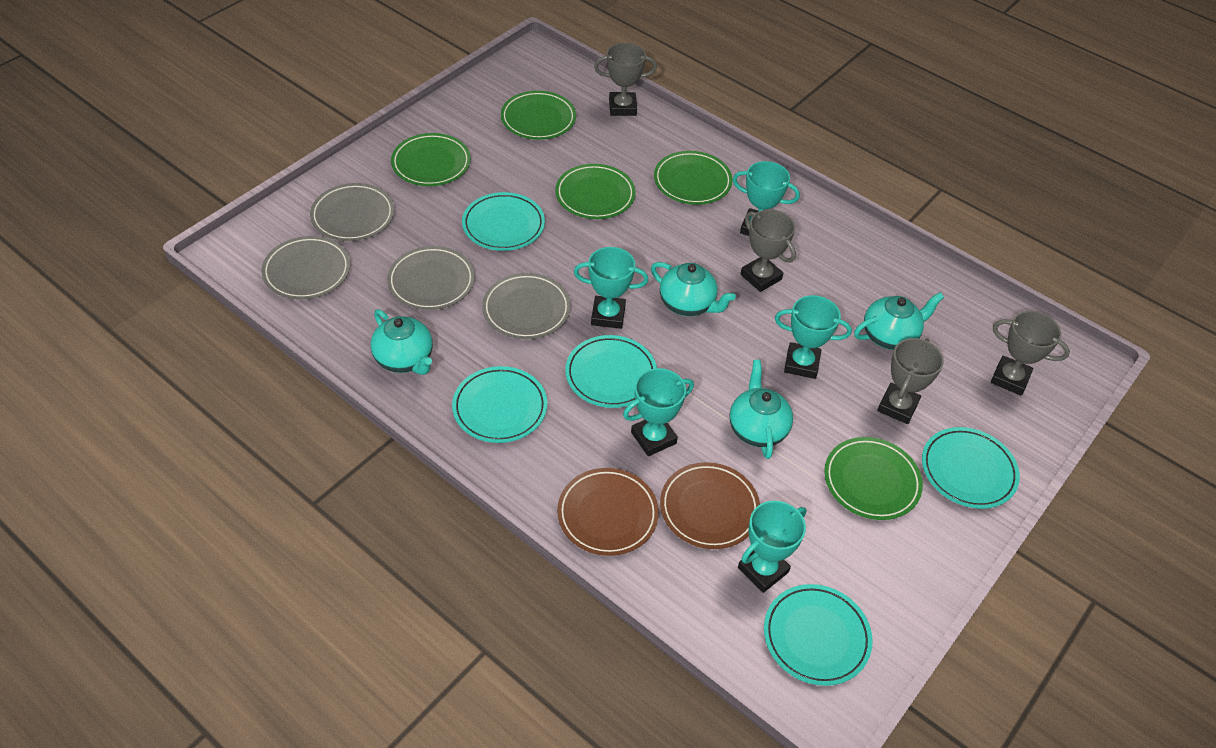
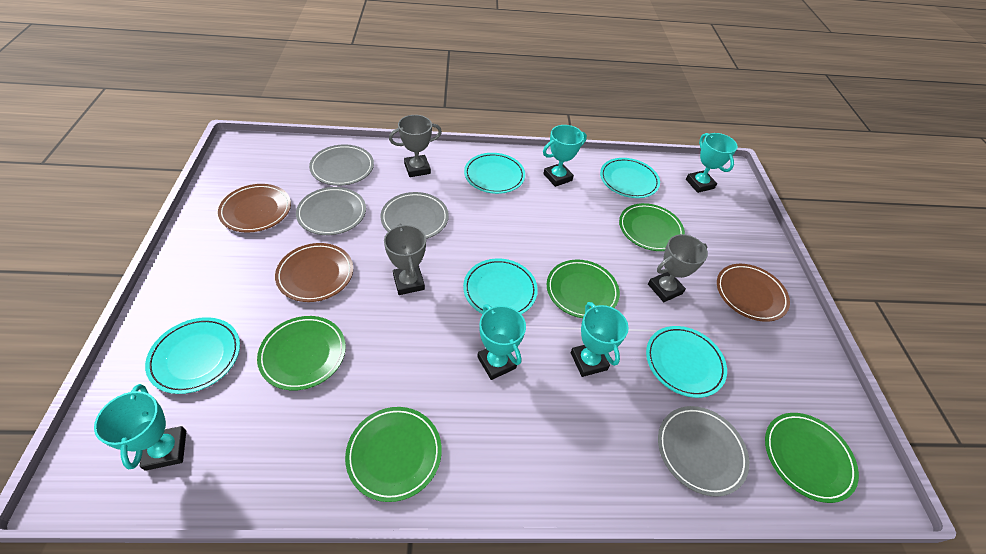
brown plate: 2 -> 3
grey trophy: 4 -> 3
turquoise teapot: 4 -> 0

